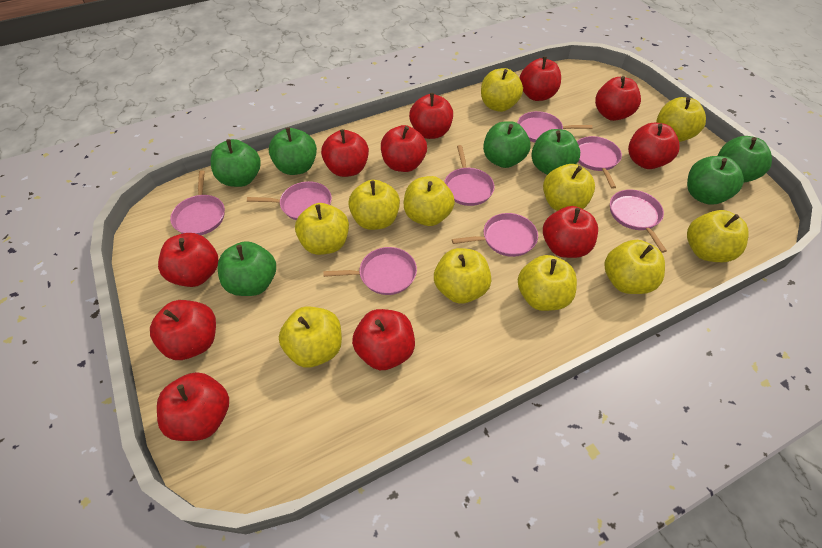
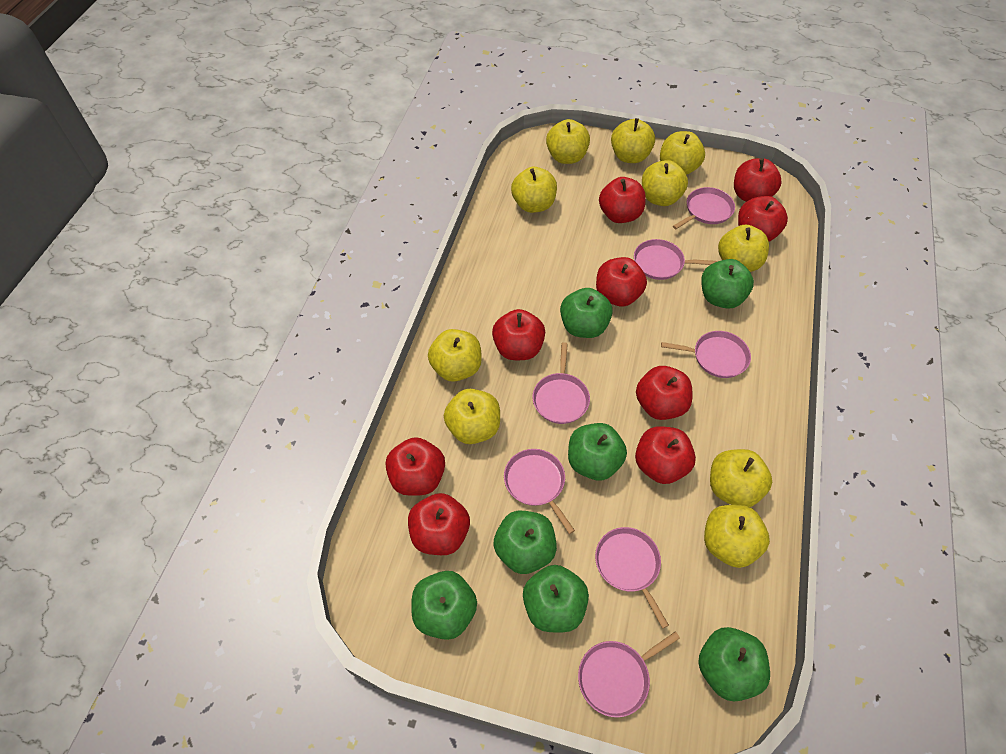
pink pan: 8 -> 7
red apple: 11 -> 9
yellow apple: 11 -> 10

